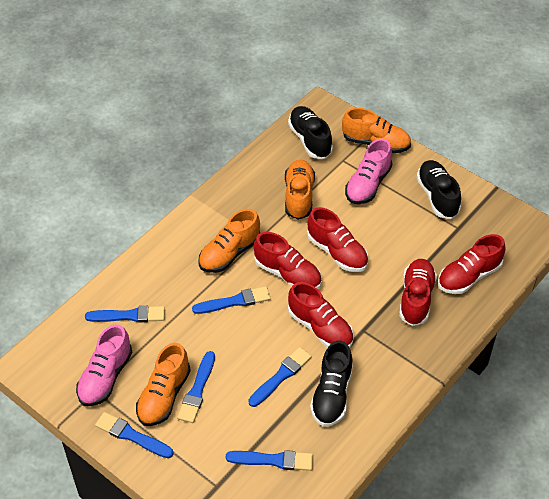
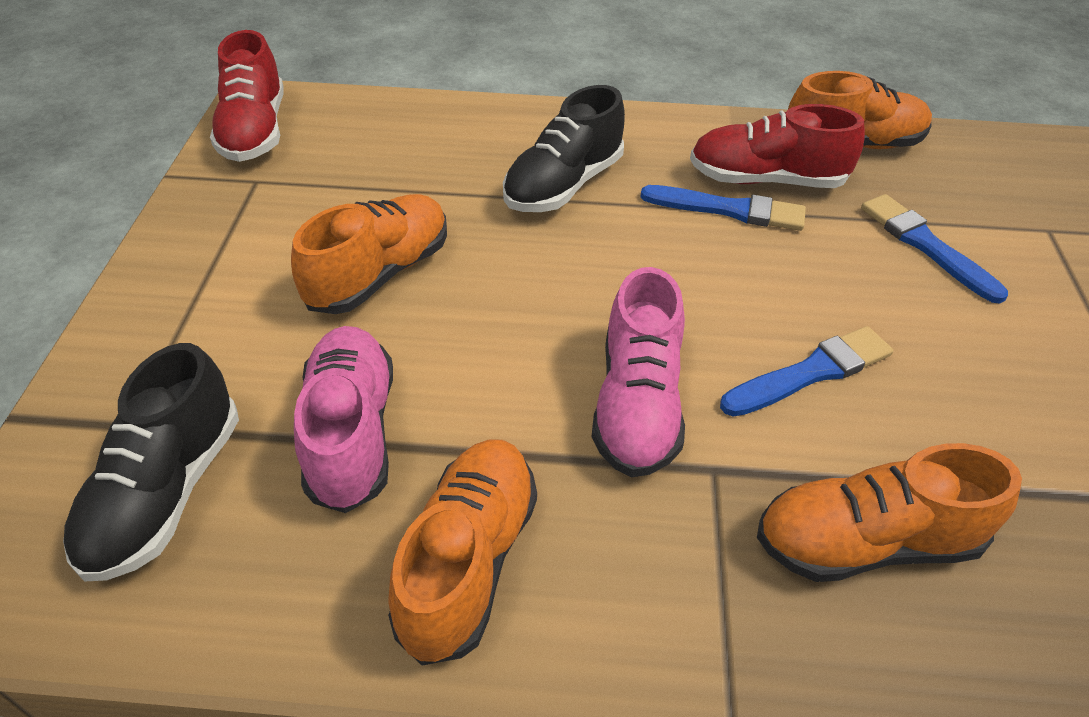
black shoe: 3 -> 2
blue brush: 6 -> 3
red shoe: 5 -> 2

